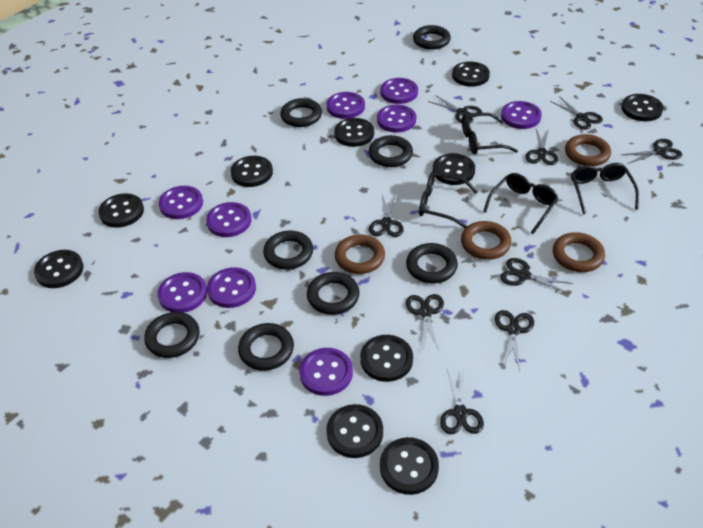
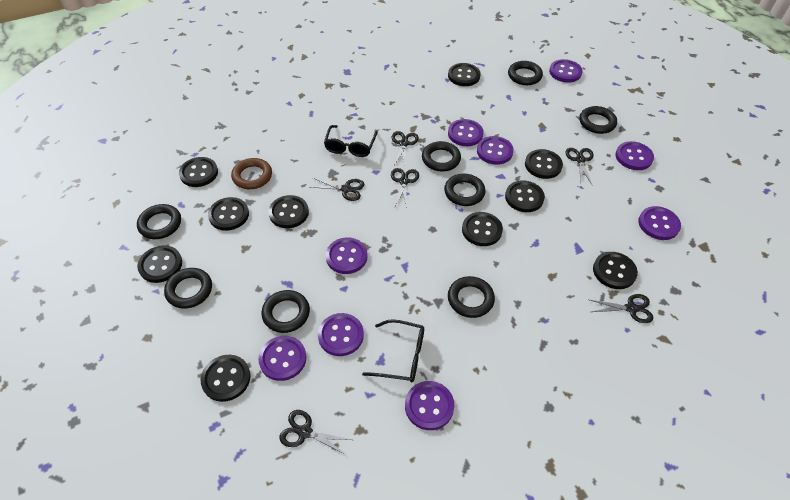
black glasses: 4 -> 2
black scissors: 9 -> 6
brown ring: 4 -> 1

